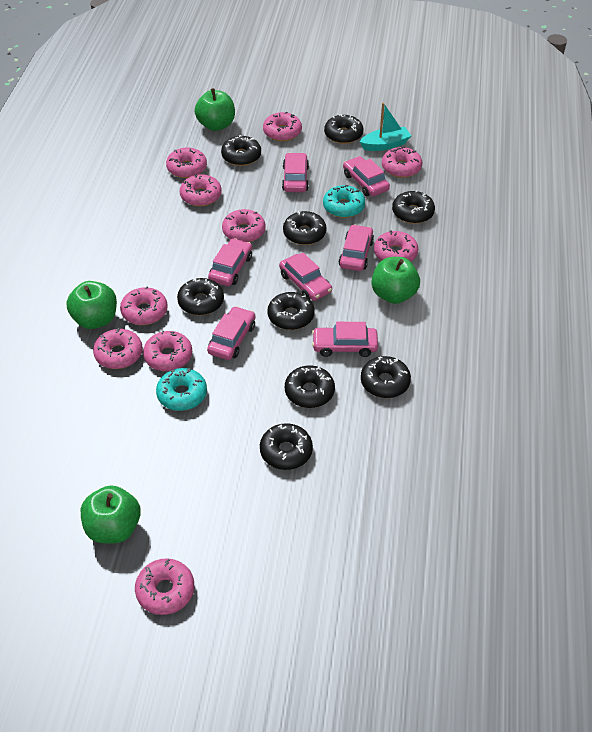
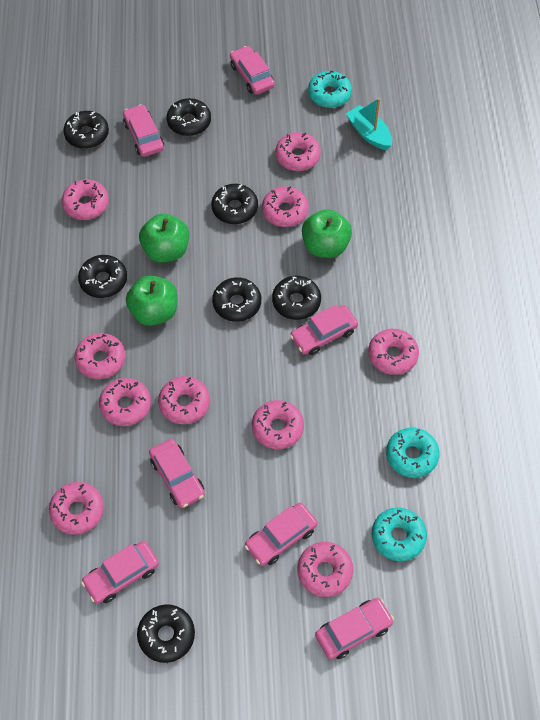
black donut: 9 -> 7
green apple: 4 -> 3
turquoise donut: 2 -> 3

